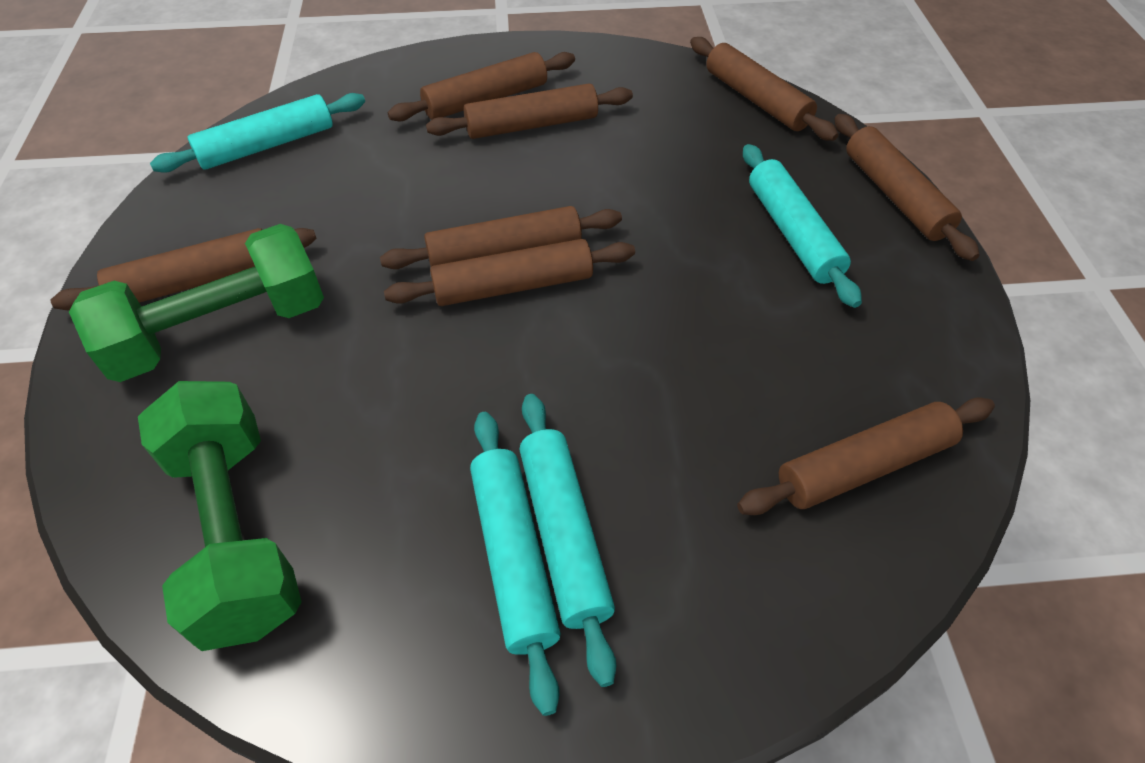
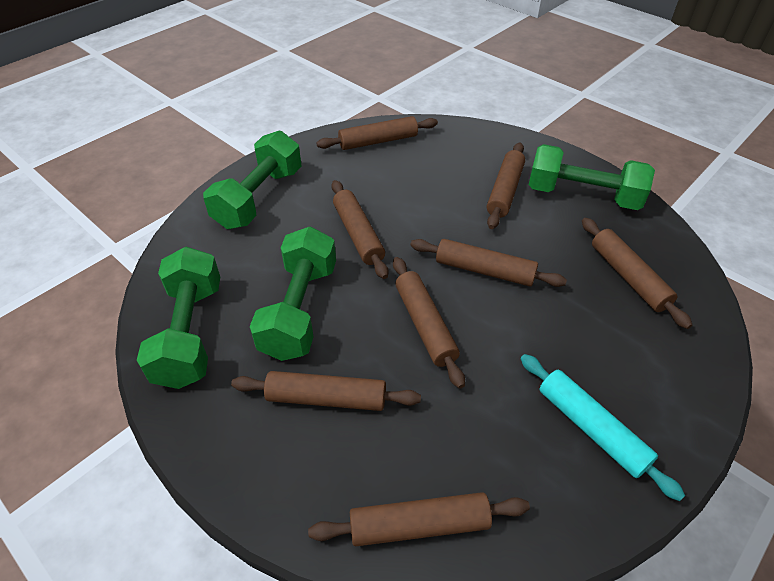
green dumbbell: 2 -> 4
turquoise rolling pin: 4 -> 1

